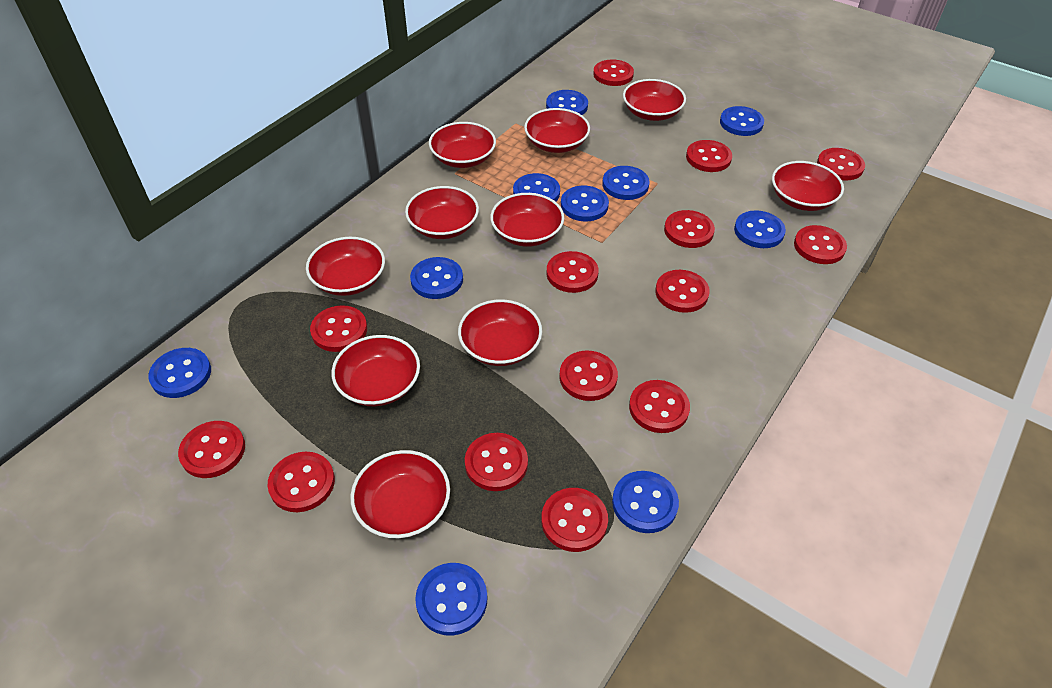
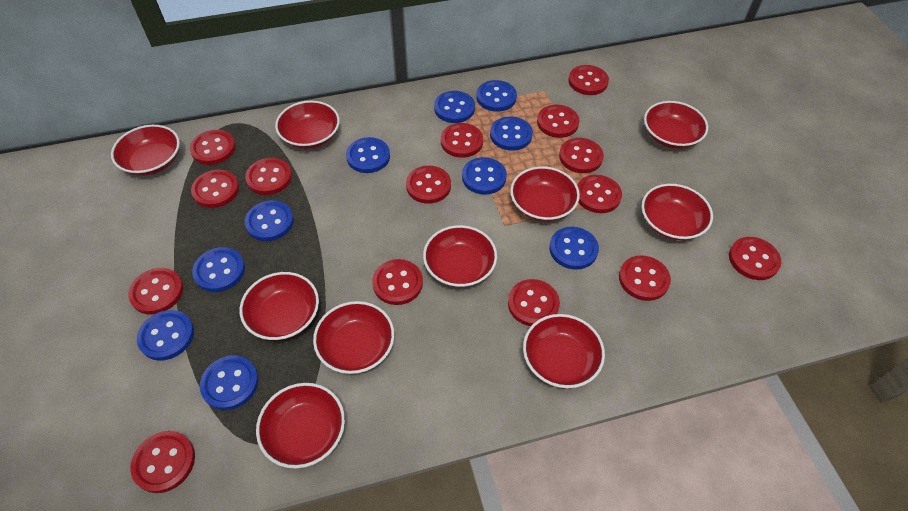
red button: 14 -> 15

